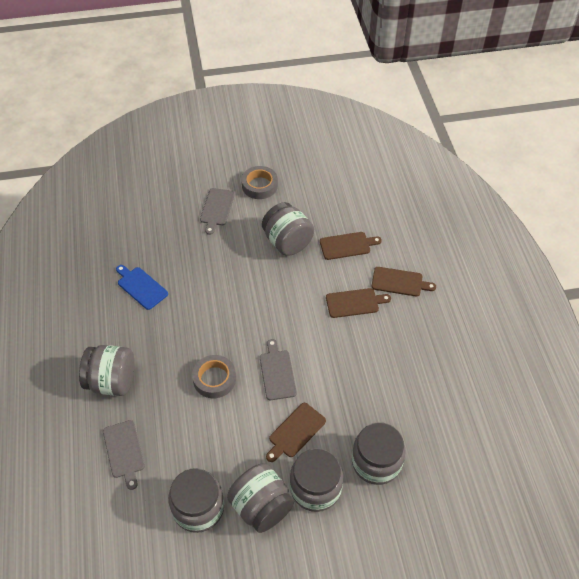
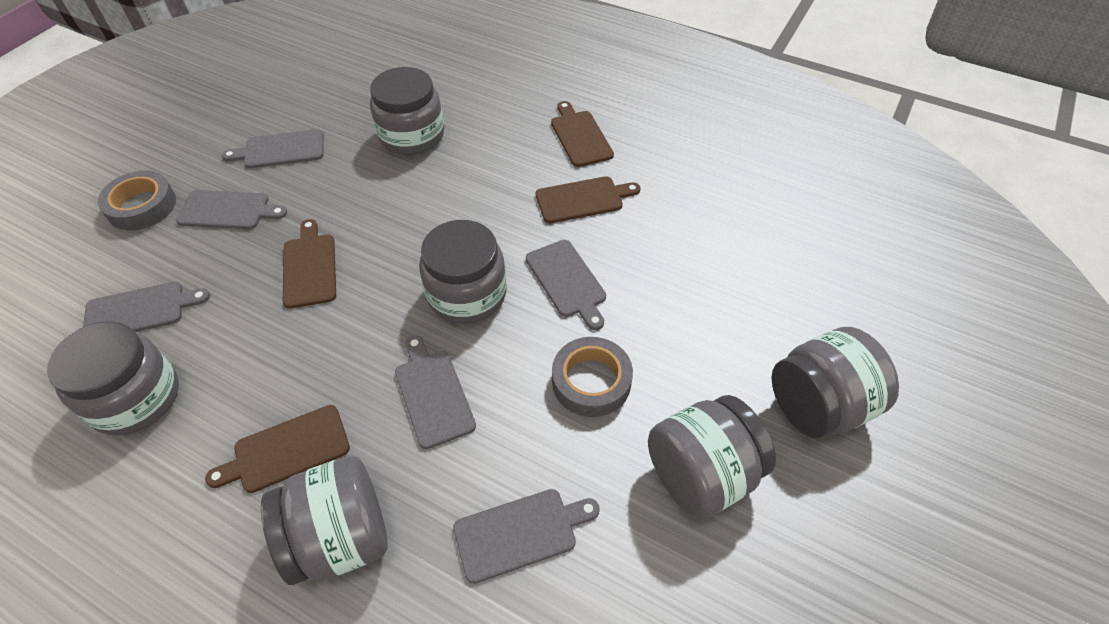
blue cutting board: 1 -> 0
grey cutting board: 3 -> 6

